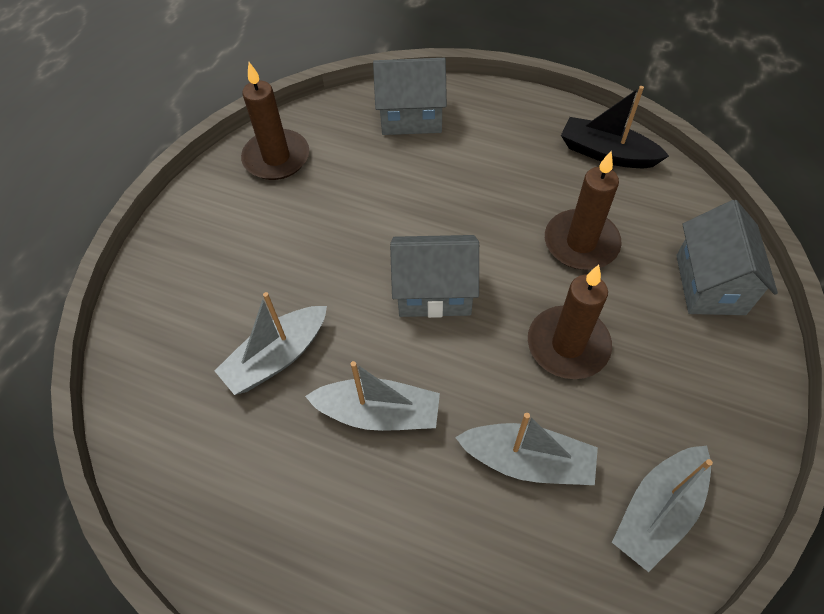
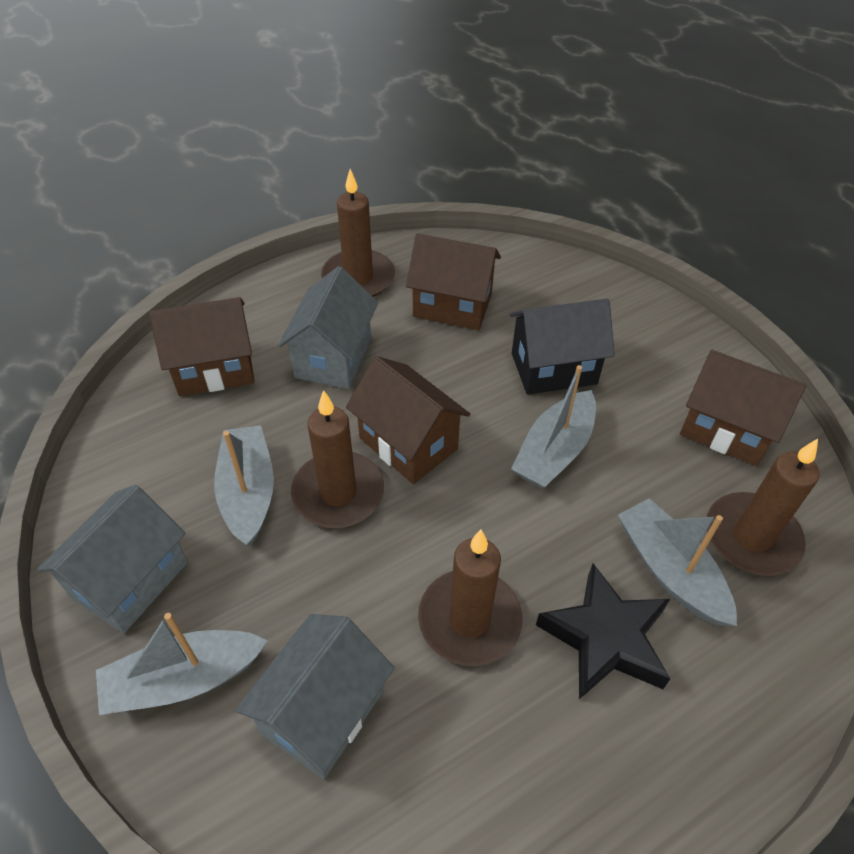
black boat: 1 -> 0
black house: 0 -> 1
black star: 0 -> 1
brown candle: 3 -> 4
brown house: 0 -> 4

